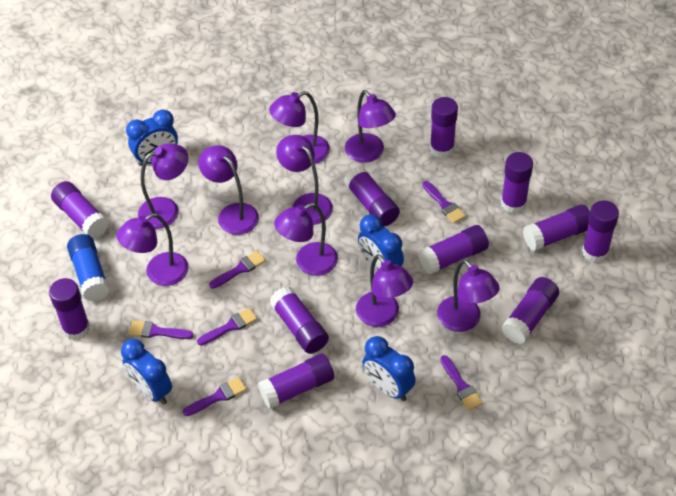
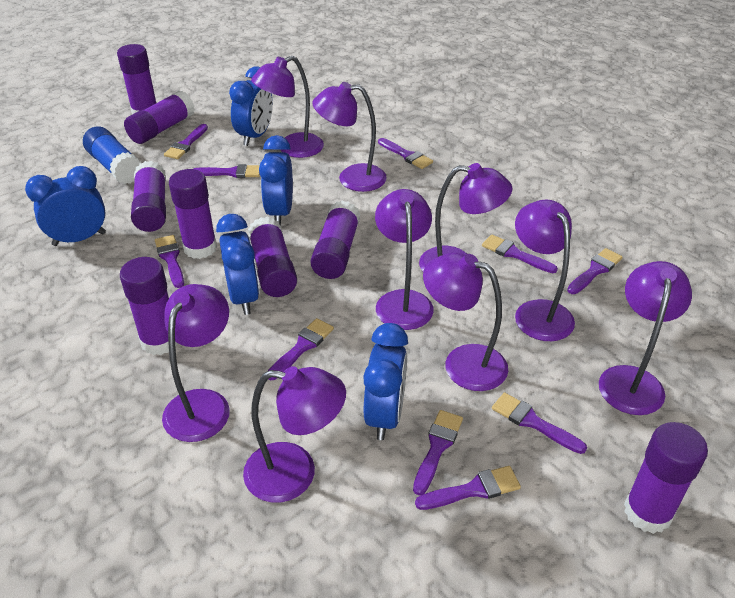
blue clock: 4 -> 5
purple brush: 6 -> 10
purple glue stick: 11 -> 8

